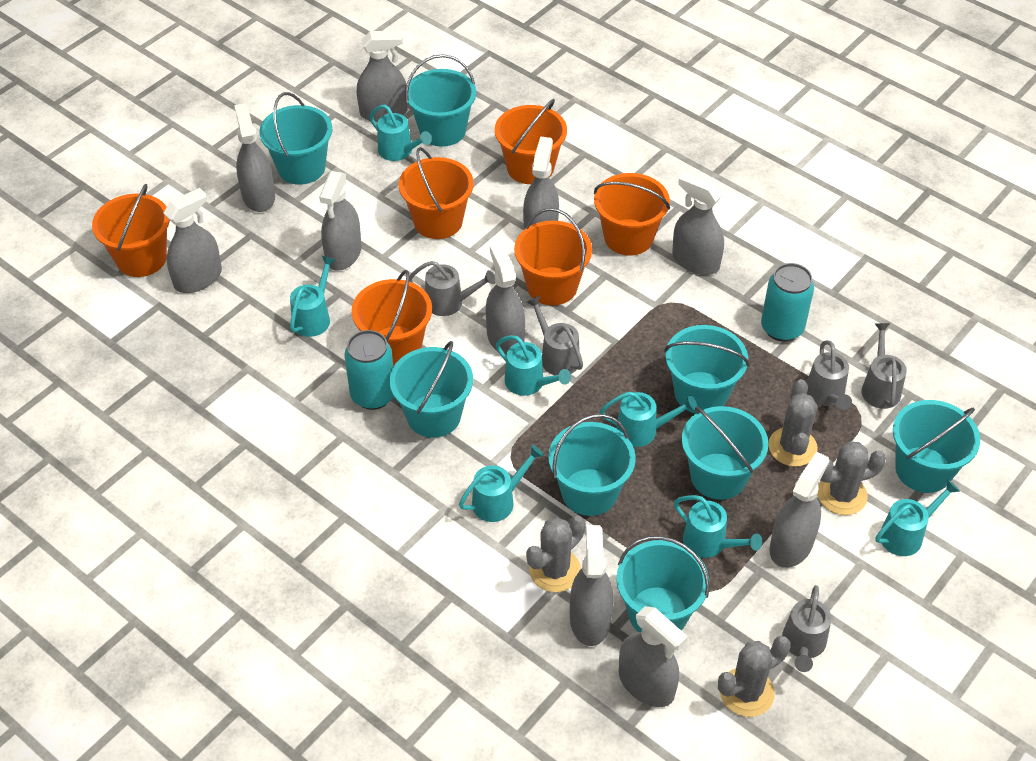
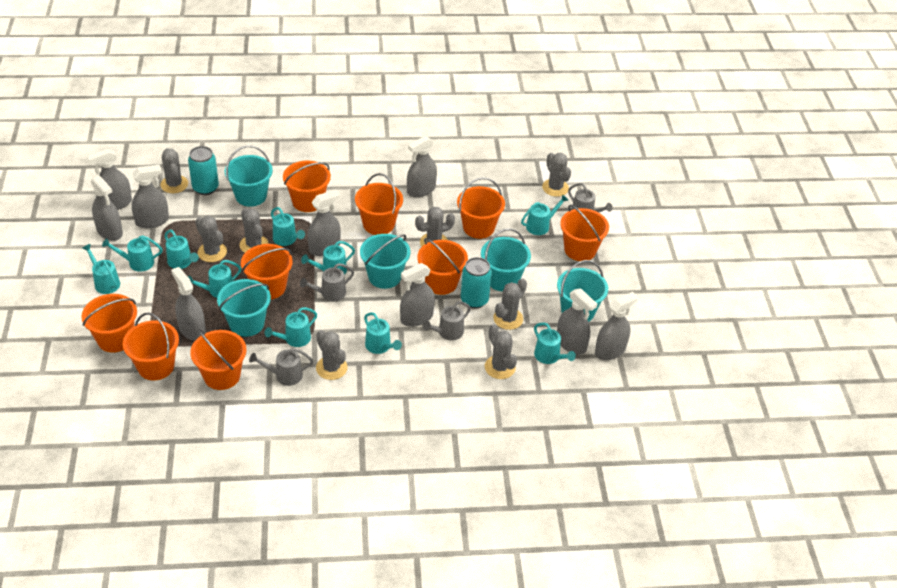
grey cactus: 4 -> 8
grey spray bottle: 10 -> 9
grey watering can: 5 -> 4
orange bucket: 6 -> 9
turquoise bucket: 8 -> 5
turquoise watering can: 7 -> 10

